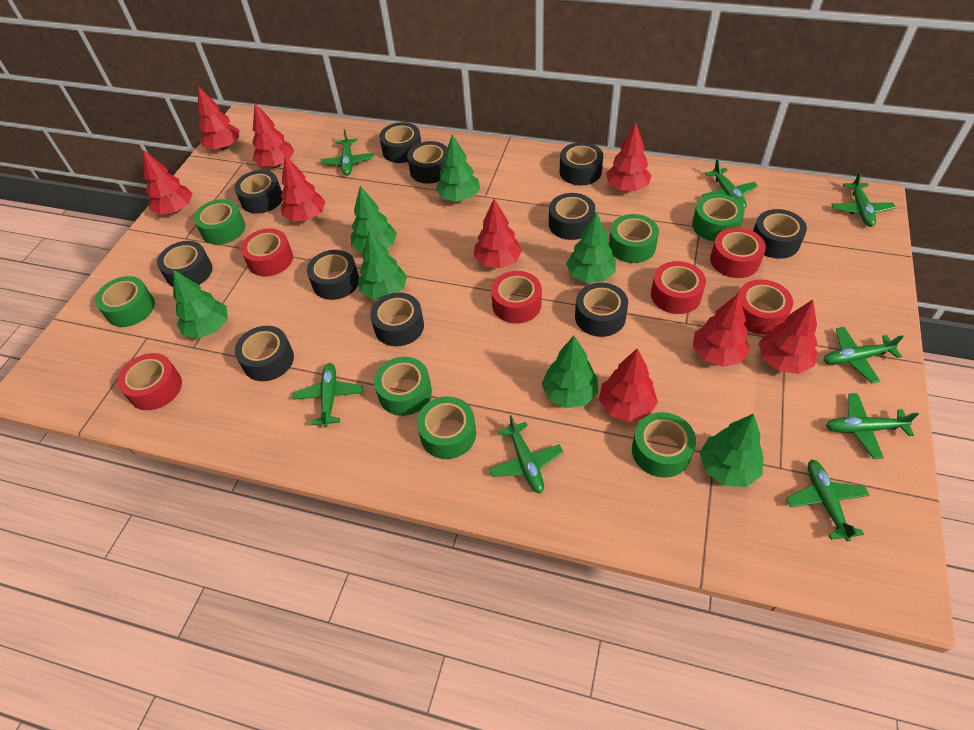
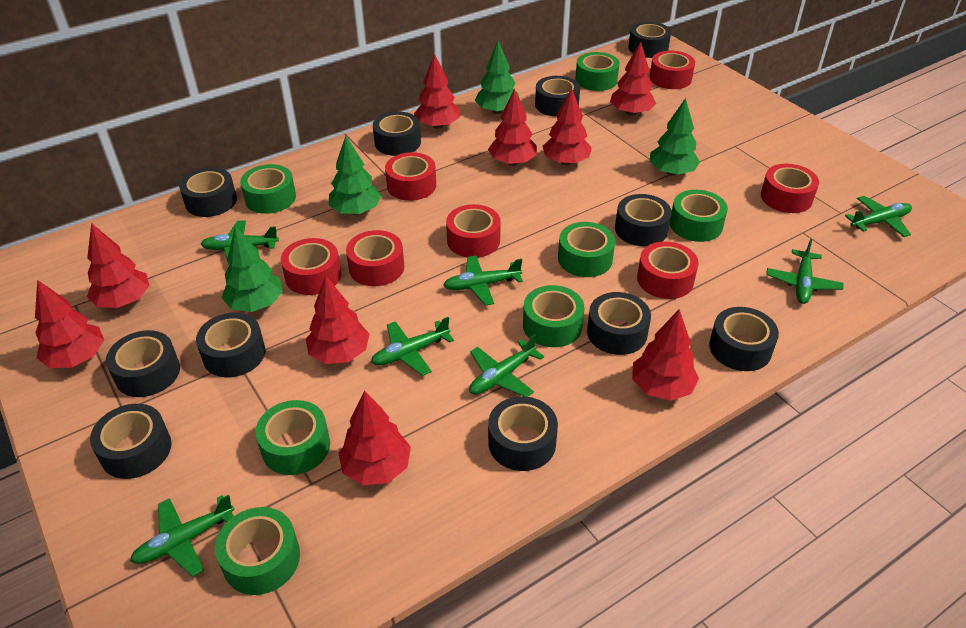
green plane: 8 -> 7
green tree: 7 -> 4
red tape: 6 -> 7

